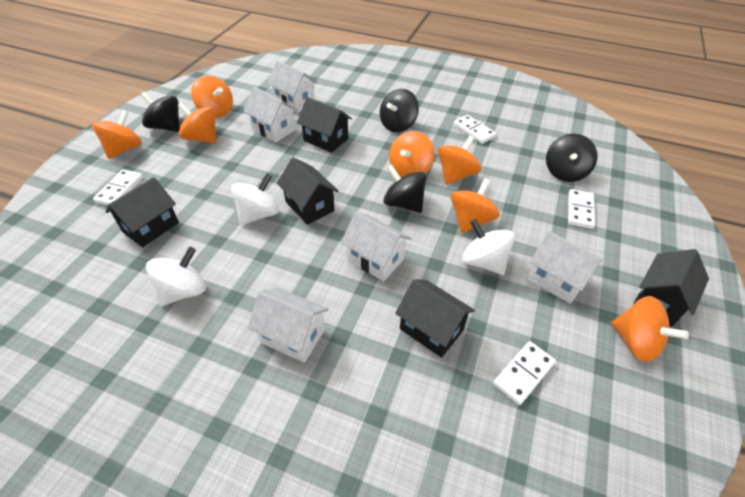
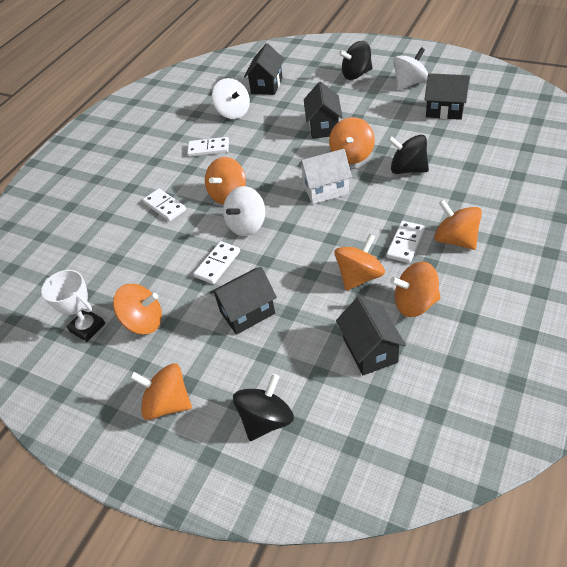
black spinning top: 4 -> 3
white house: 5 -> 1
white trophy: 0 -> 1

